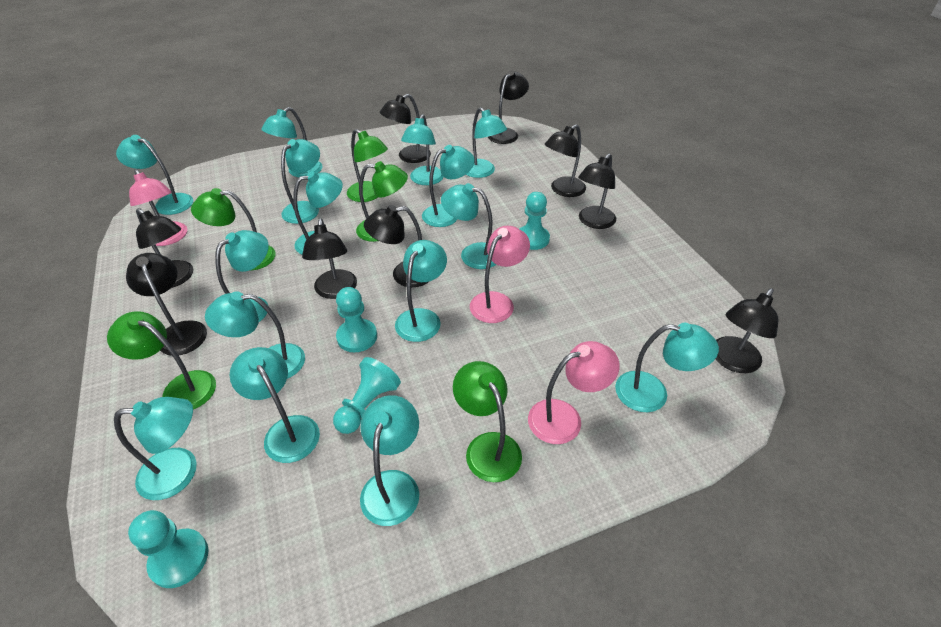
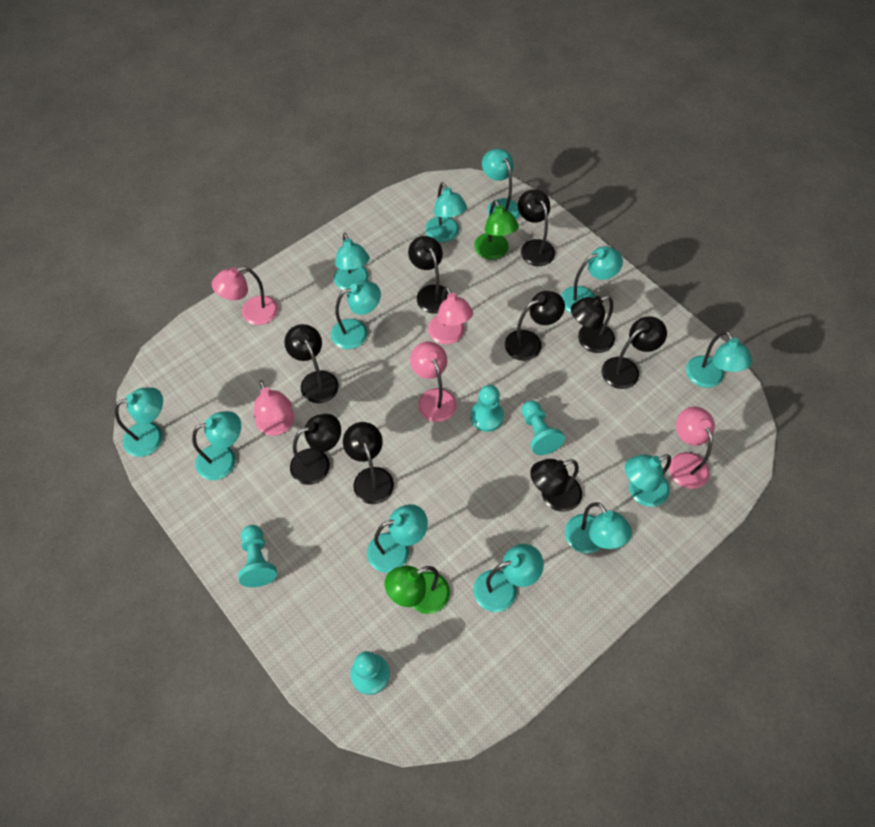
green lamp: 5 -> 2
pink lamp: 3 -> 5
turquoise lamp: 15 -> 12

